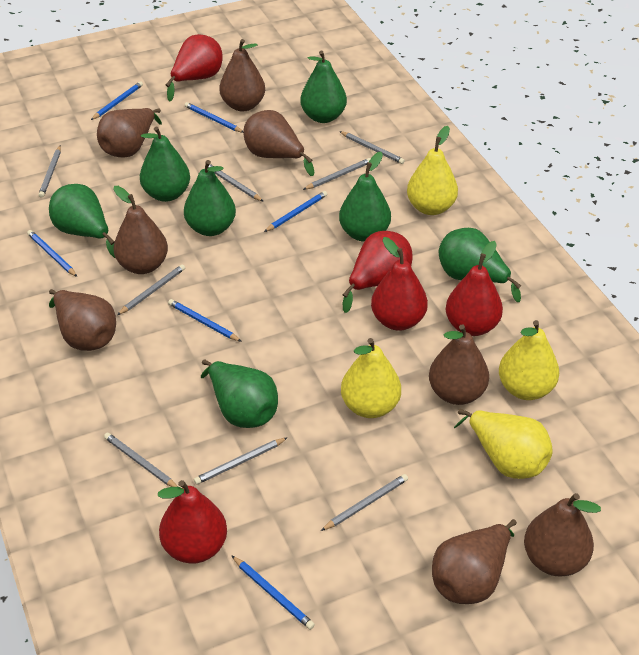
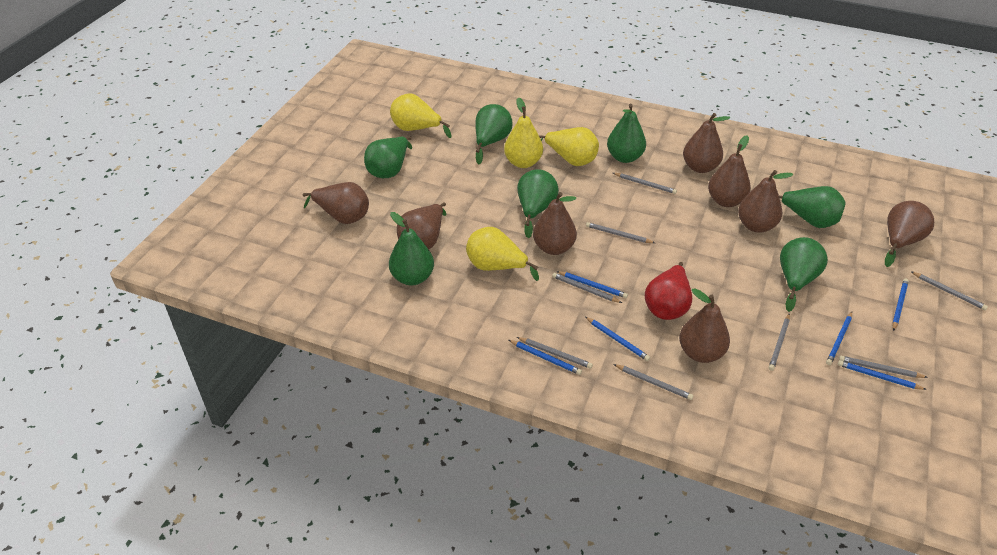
red pear: 5 -> 1

